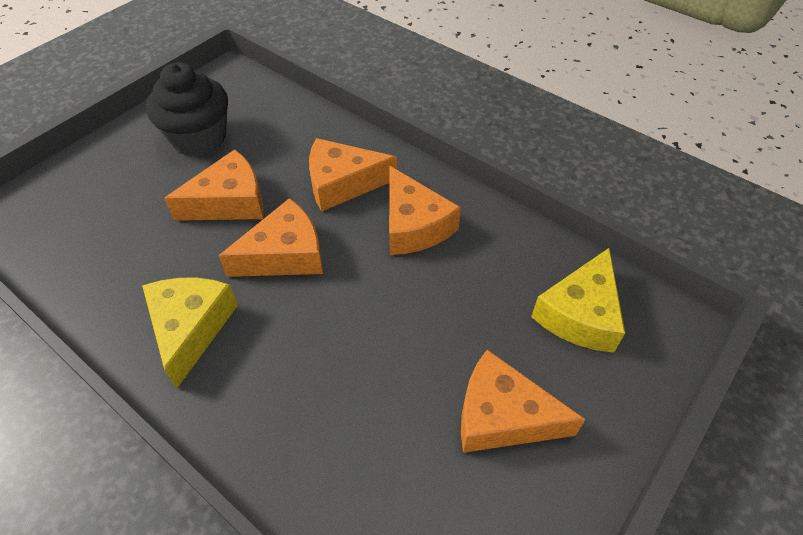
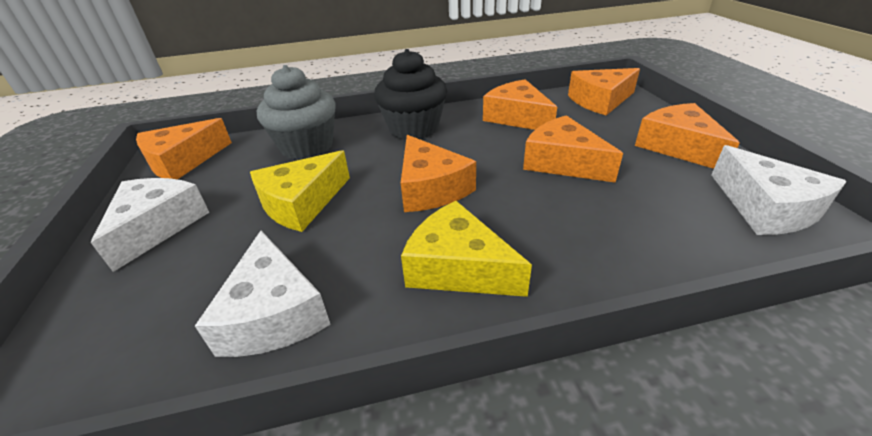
grey cupcake: 0 -> 1
orange cheese: 5 -> 6
white cheese: 0 -> 3

